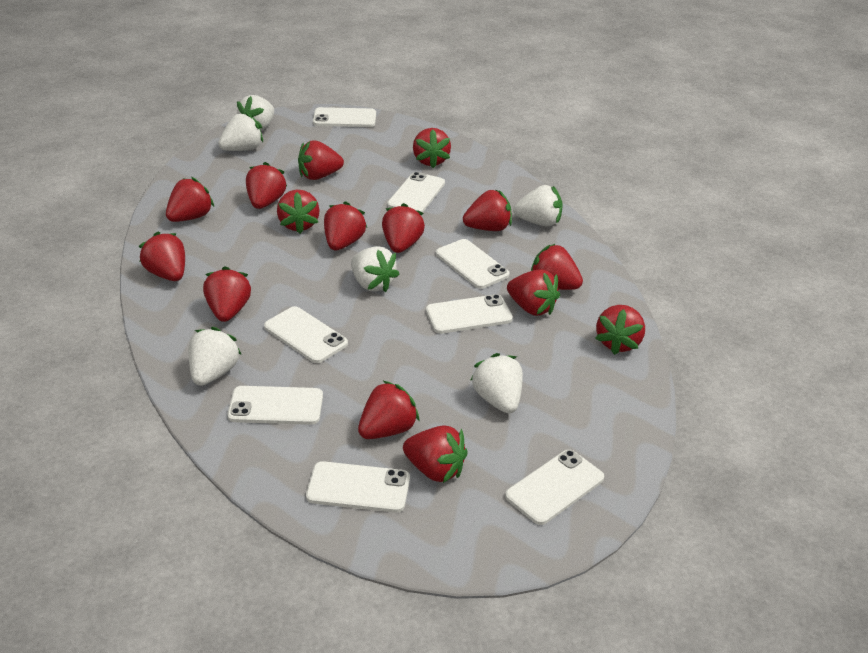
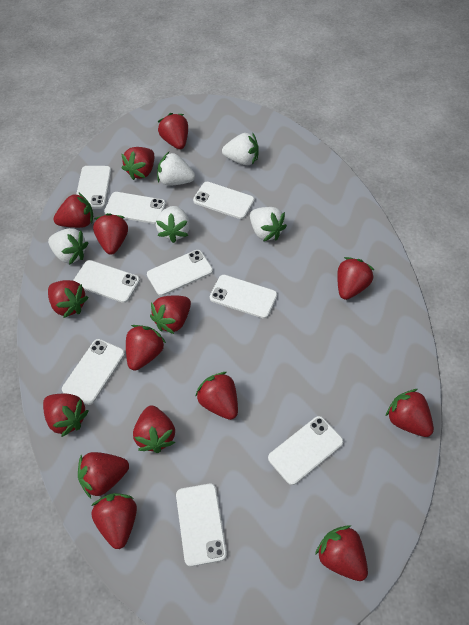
white phone: 8 -> 9
white strawberry: 6 -> 5

